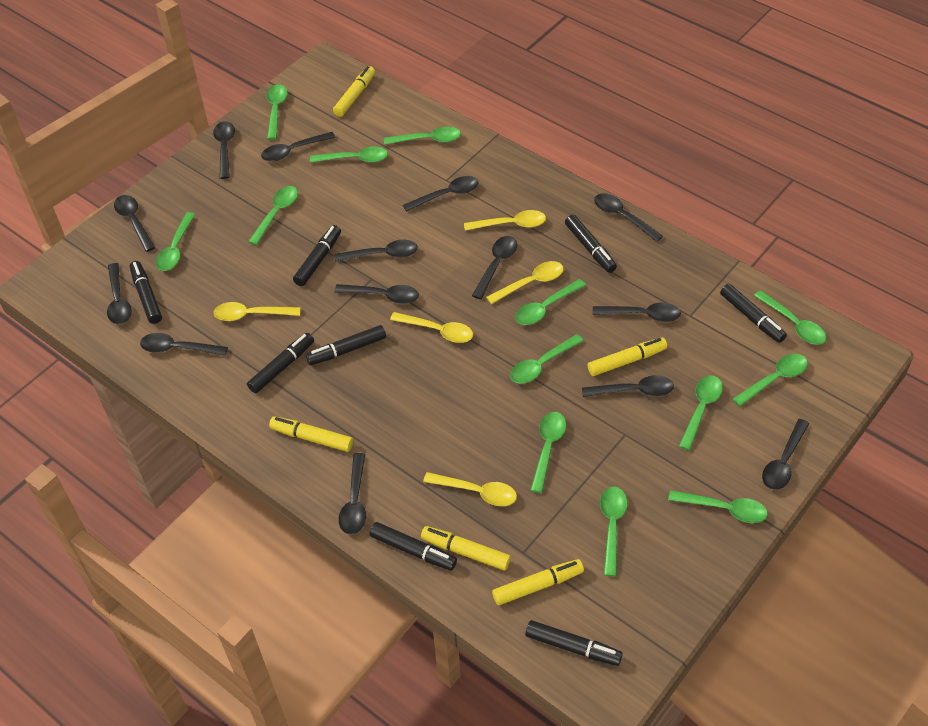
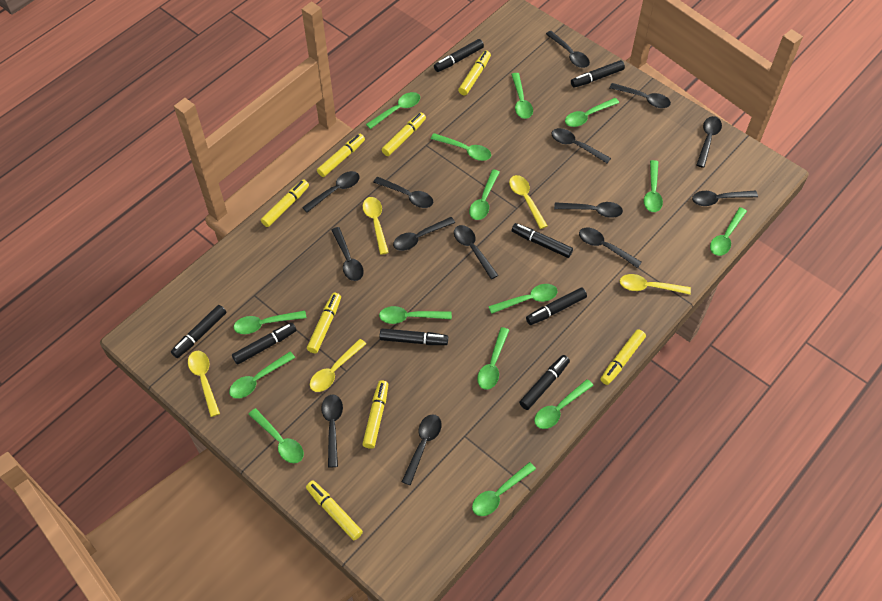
green spoon: 13 -> 15
yellow marker: 5 -> 8

